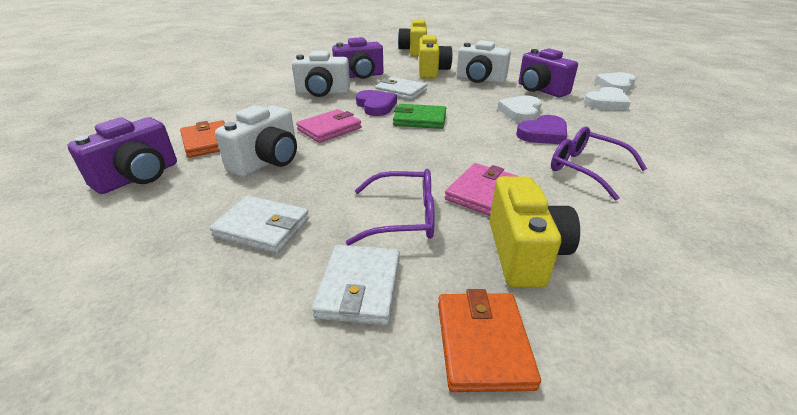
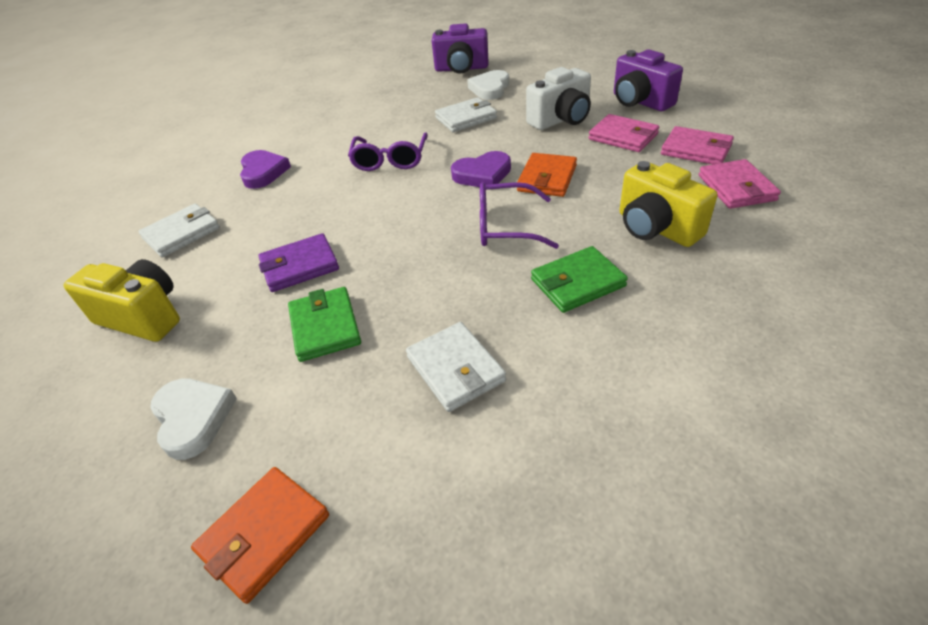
green wallet: 1 -> 2
pink wallet: 2 -> 3
purple camera: 3 -> 2
purple wallet: 0 -> 1
white camera: 3 -> 1
white heart: 3 -> 2
yellow camera: 3 -> 2

